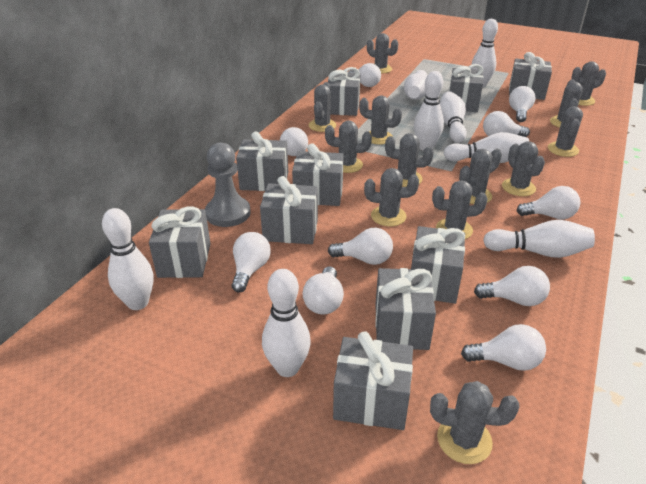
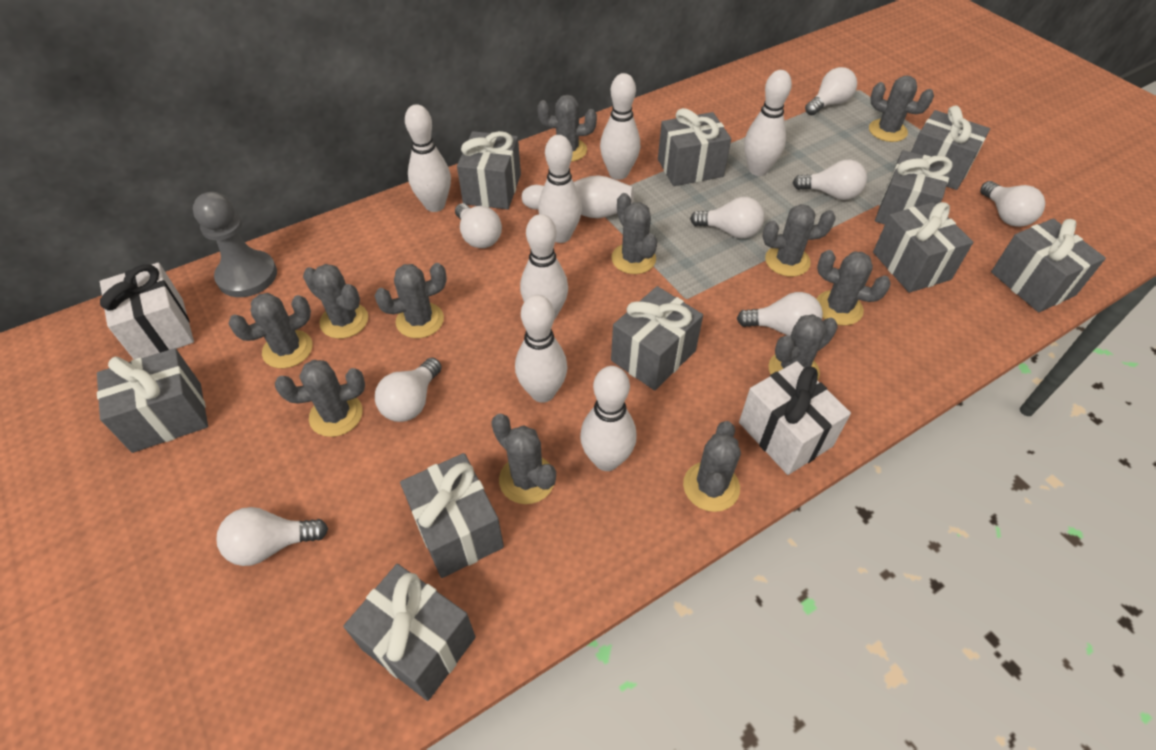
grey cactus: 13 -> 12
white gift: 0 -> 2
white light bulb: 10 -> 8

